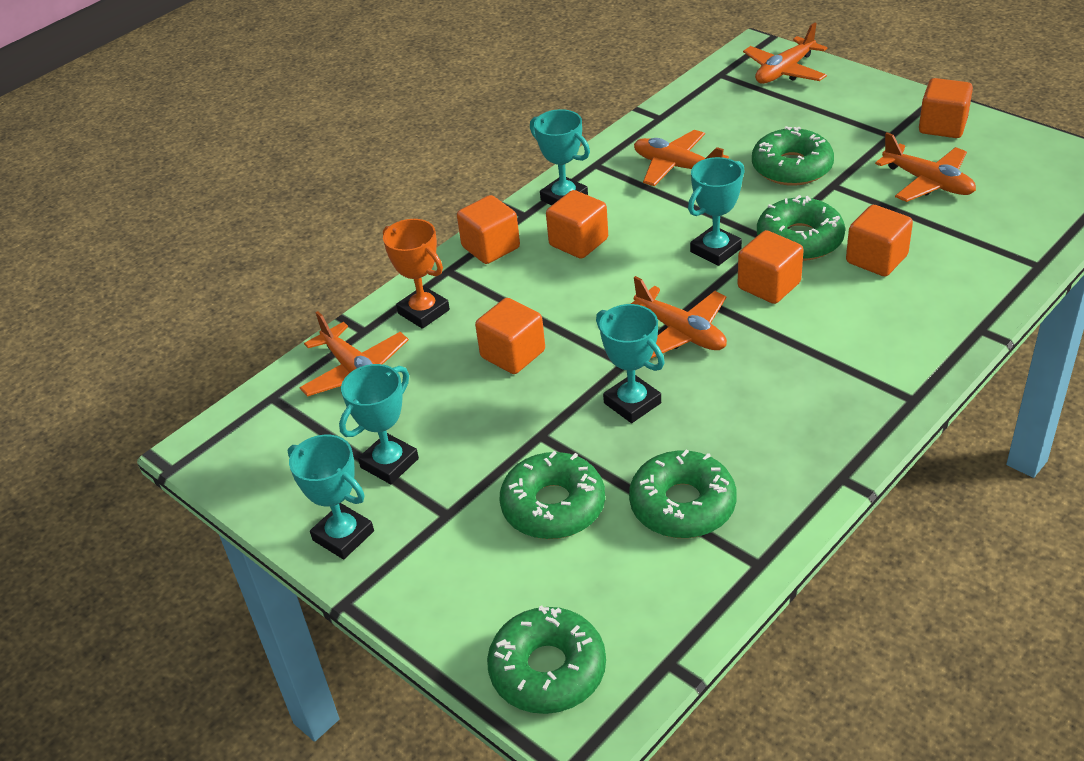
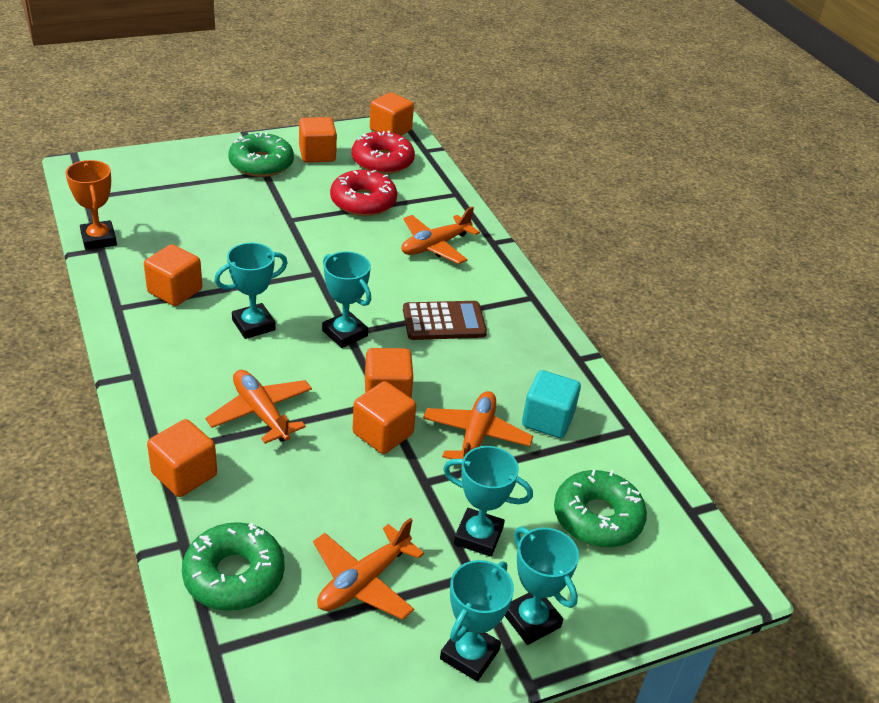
brown calculator: 0 -> 1
green donut: 5 -> 3
orange plane: 5 -> 4
red donut: 0 -> 2
turquoise cube: 0 -> 1

